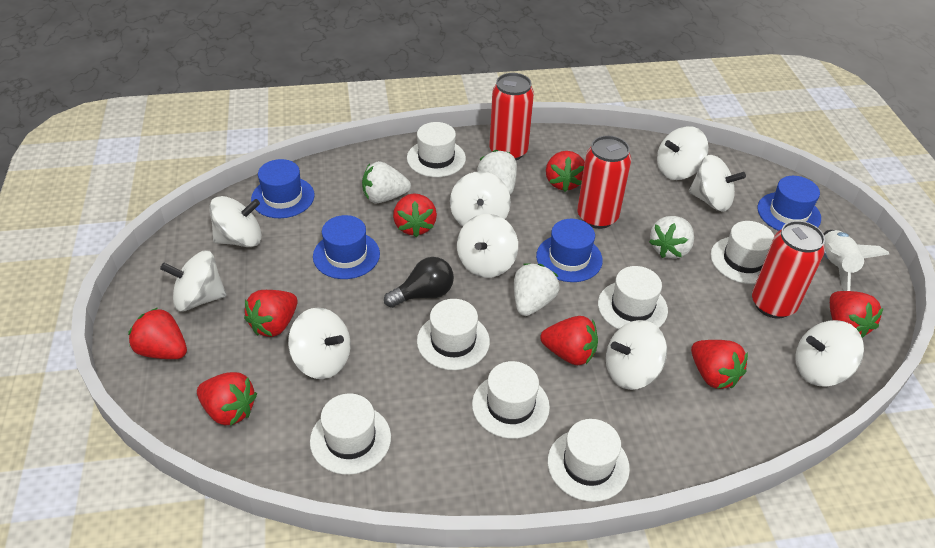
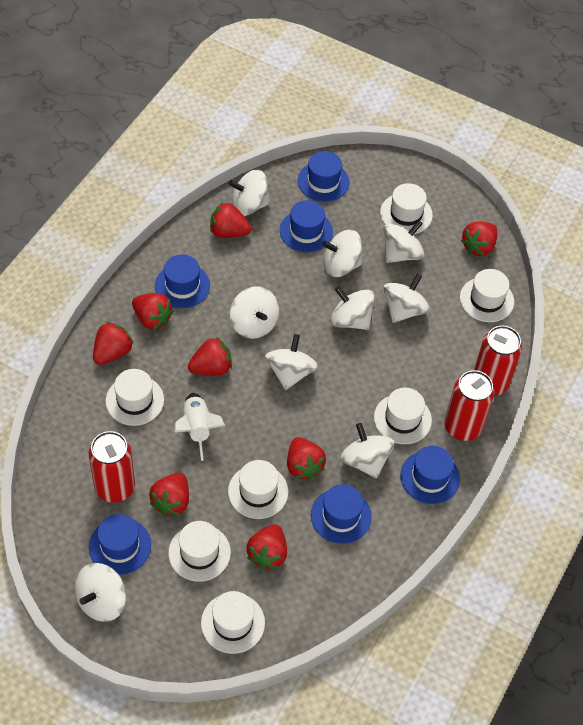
black light bulb: 1 -> 0
blue hat: 4 -> 6
white strawberry: 4 -> 0

